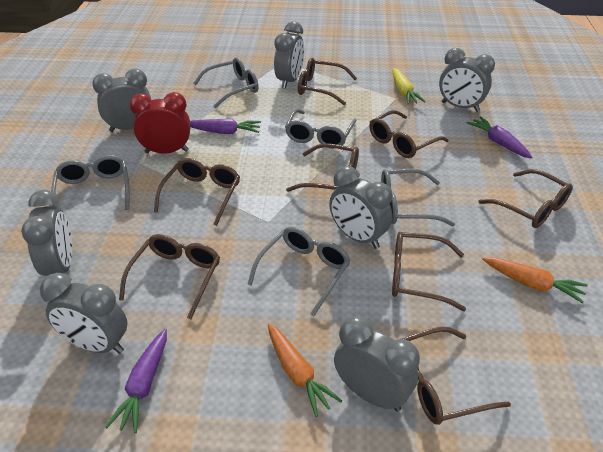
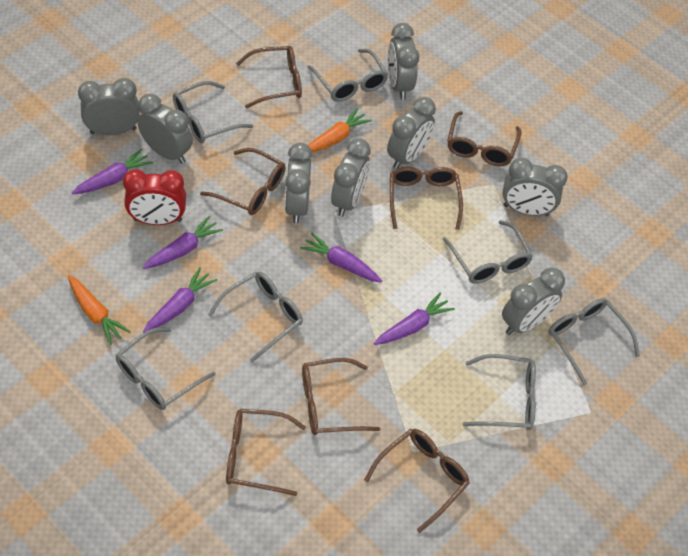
brown glasses: 8 -> 7
grey clock: 7 -> 8
grey glasses: 5 -> 7
purple carrot: 3 -> 5
yellow carrot: 1 -> 0

